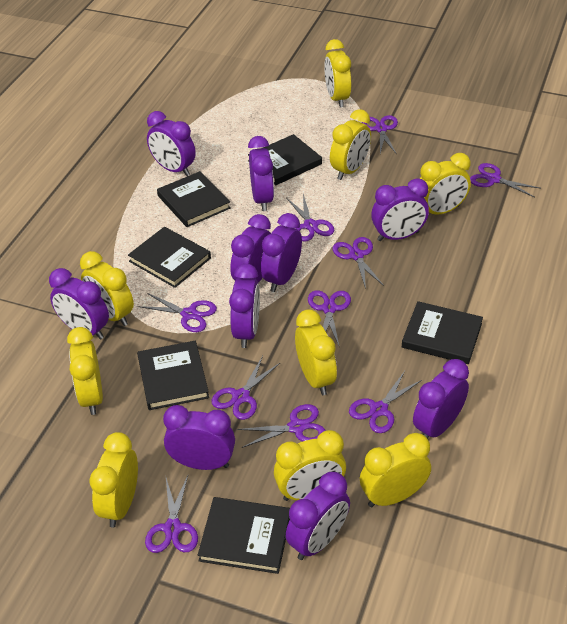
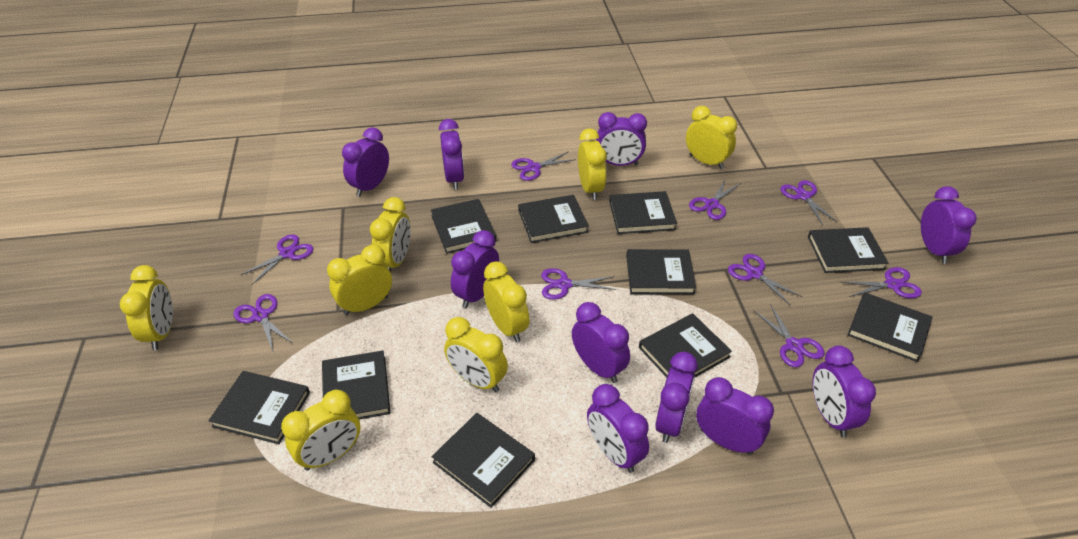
black book: 6 -> 10
purple scissors: 10 -> 9
yellow clock: 9 -> 8

